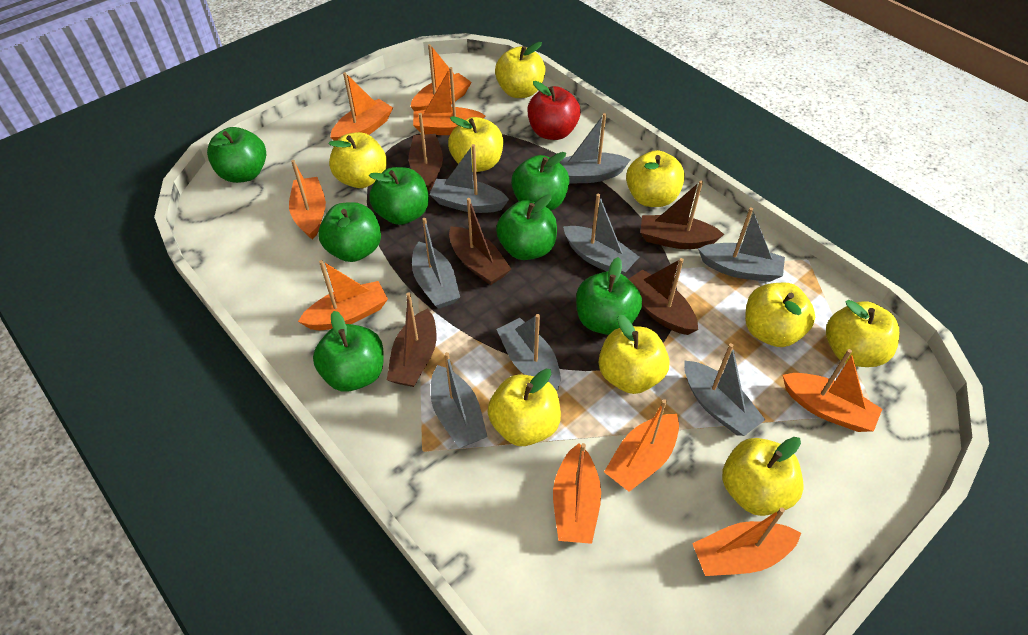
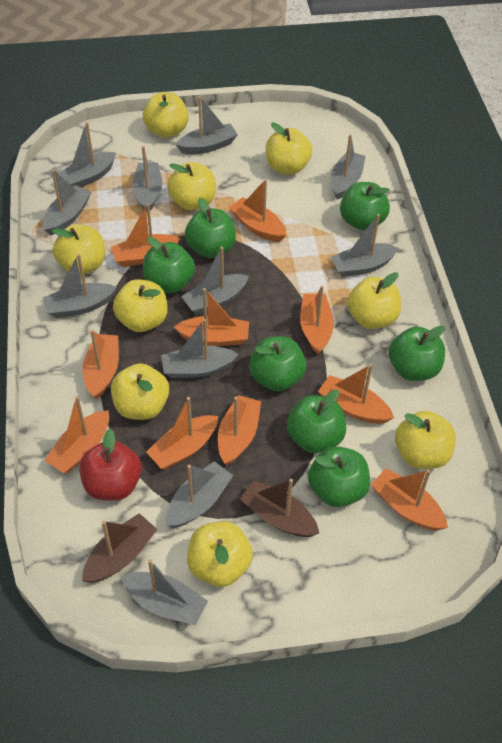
brown boat: 5 -> 2
grey boat: 8 -> 11
orange boat: 9 -> 10

